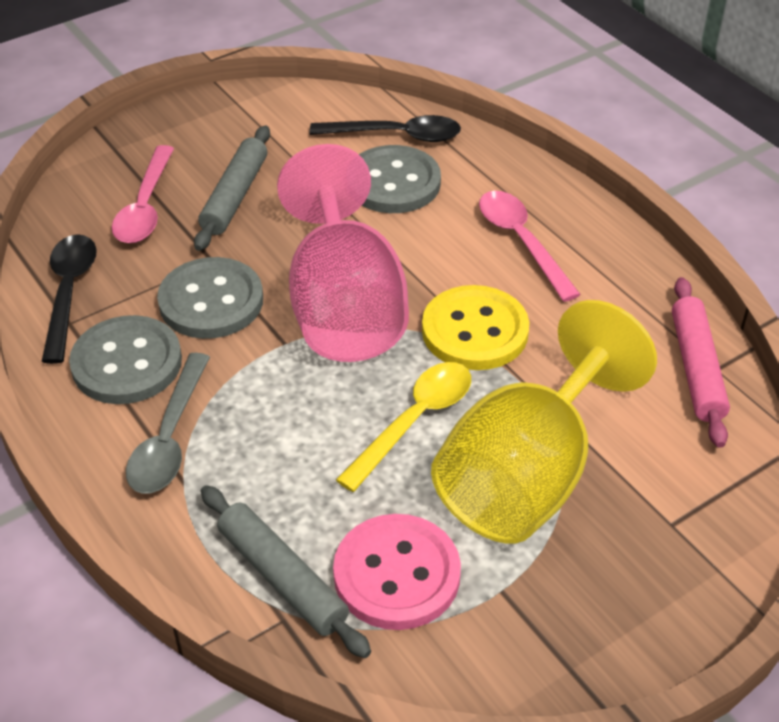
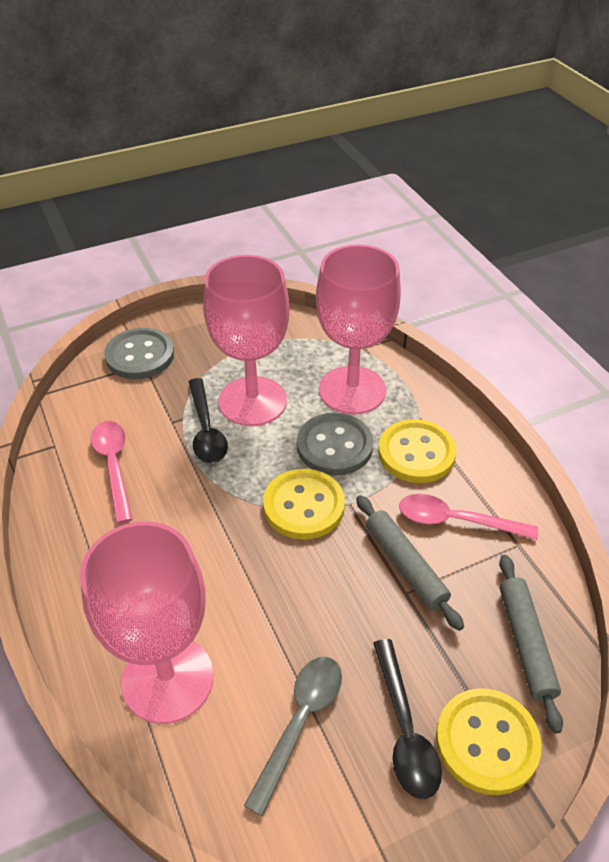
grey button: 3 -> 2
pink button: 1 -> 0
pink goblet: 1 -> 3
pink rolling pin: 1 -> 0
yellow button: 1 -> 3
yellow goblet: 1 -> 0
yellow spoon: 1 -> 0

